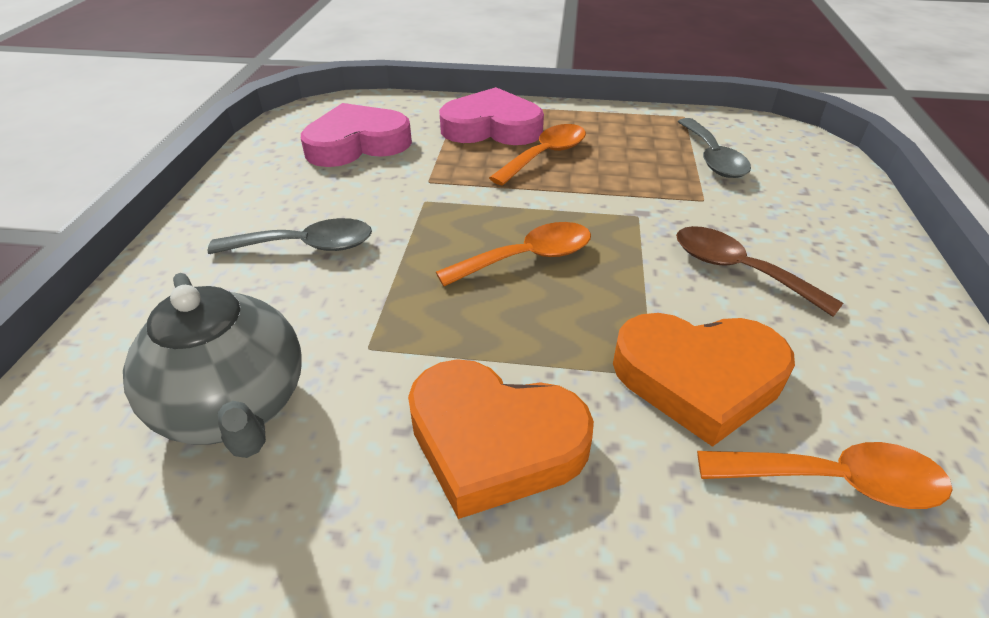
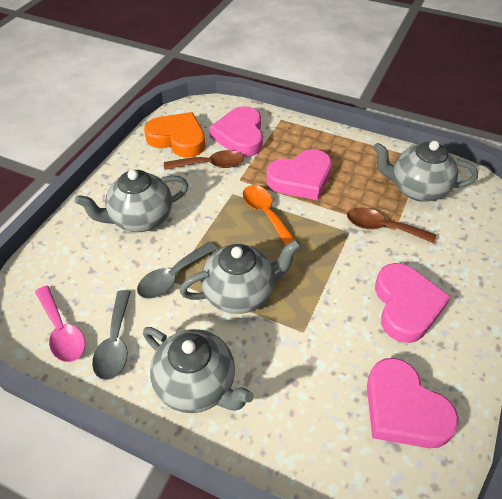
brown spoon: 1 -> 2
grey teapot: 1 -> 4
orange heart: 2 -> 1
orange spoon: 3 -> 1
pink heart: 2 -> 4
pink spoon: 0 -> 1

